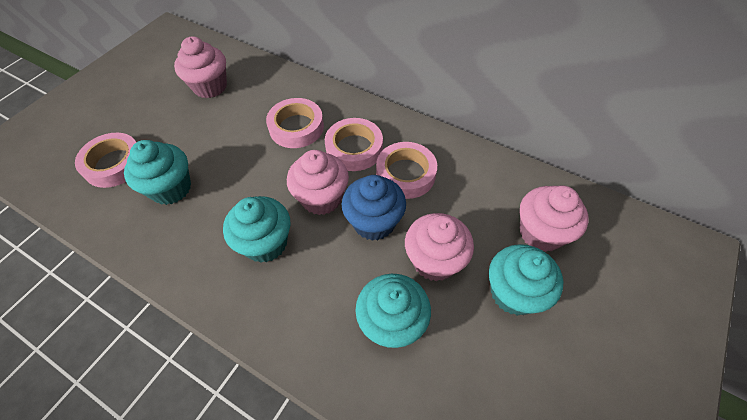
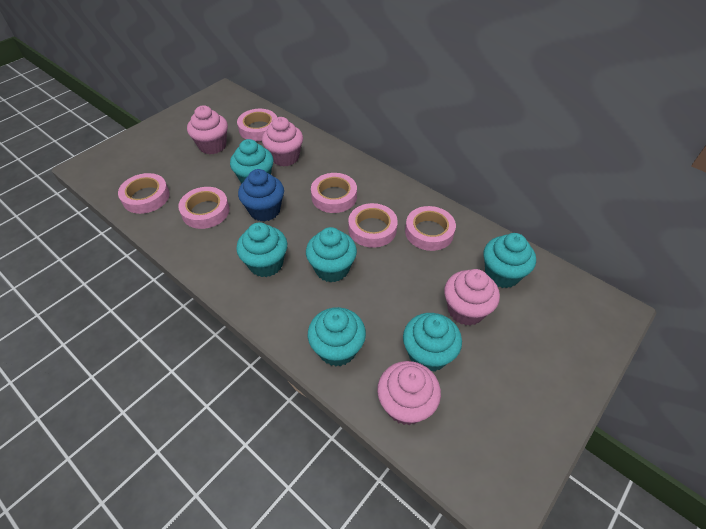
pink tape: 4 -> 6
turquoise cupcake: 4 -> 6

